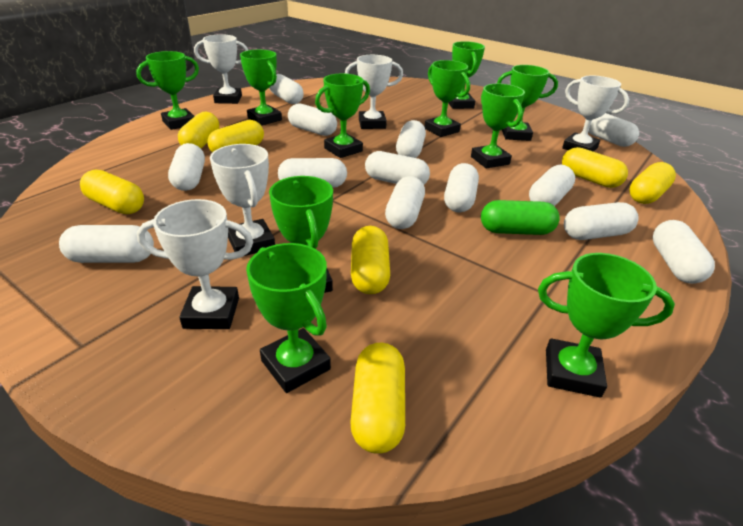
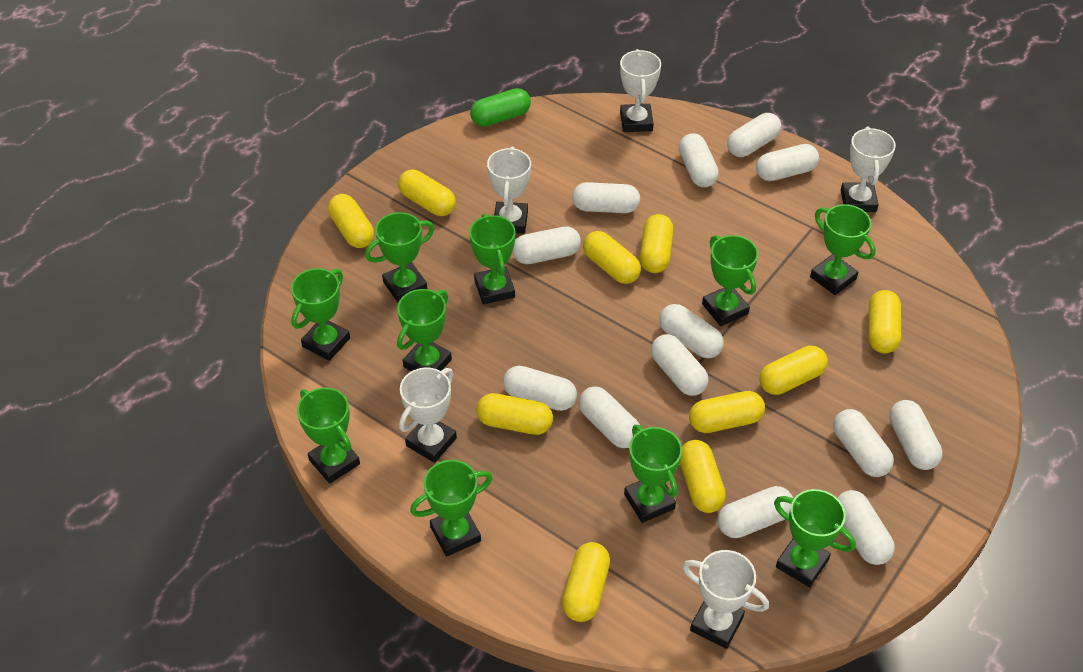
yellow capsule: 7 -> 10

